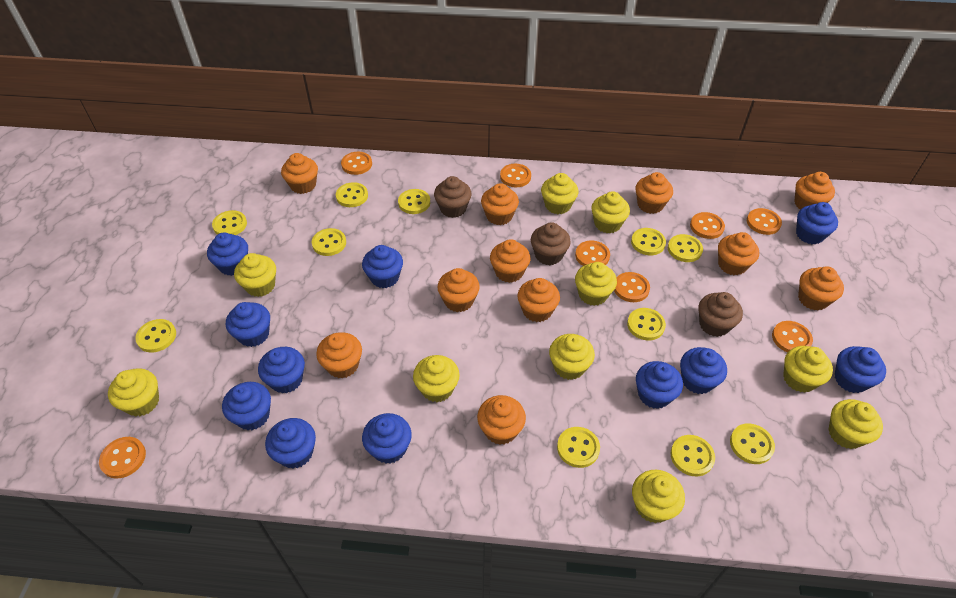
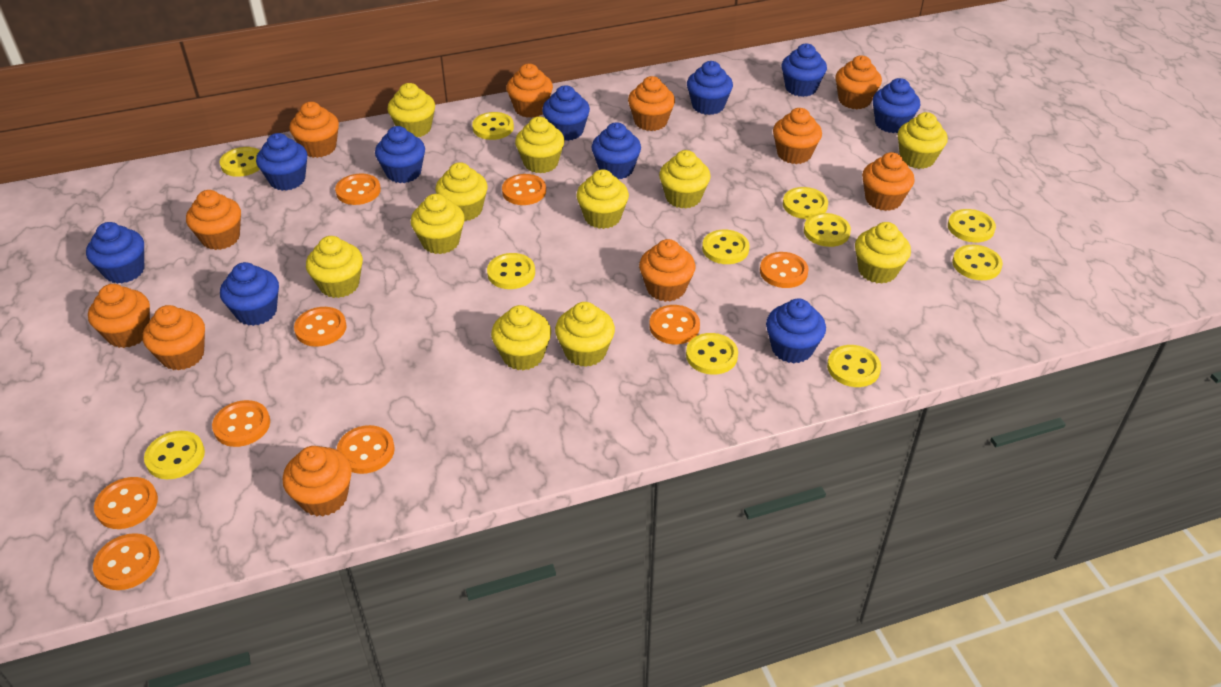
blue cupcake: 11 -> 10
brown cupcake: 3 -> 0
orange button: 8 -> 9
yellow cupcake: 10 -> 11

